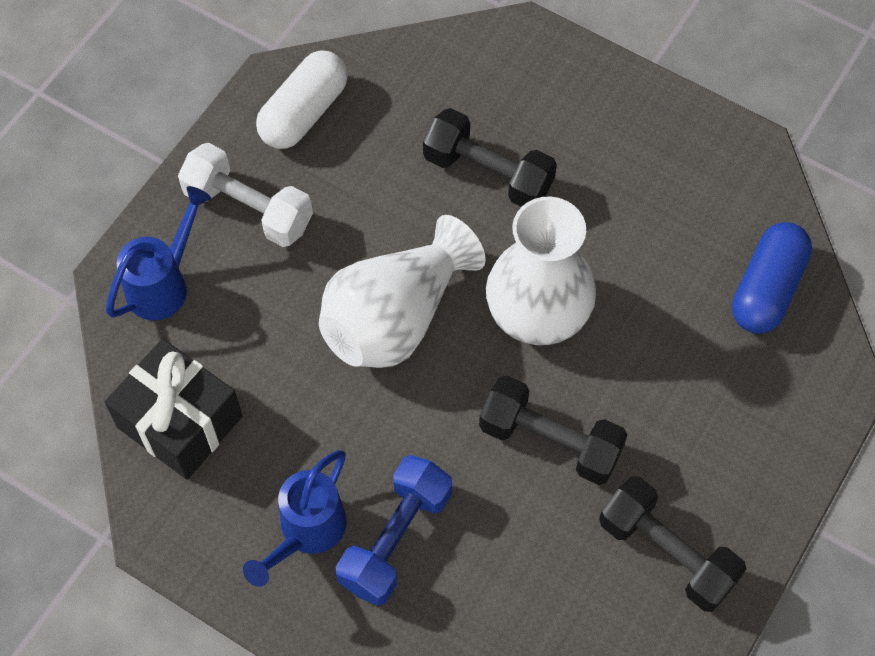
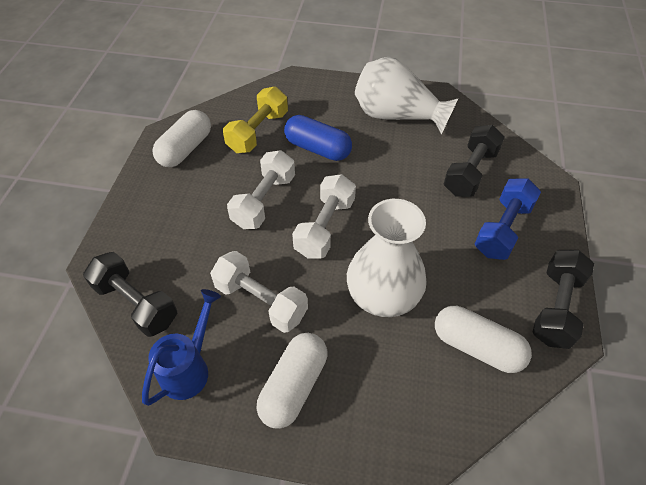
black gift: 1 -> 0
blue watering can: 2 -> 1
white capsule: 1 -> 3
white dumbbell: 1 -> 3
yellow dumbbell: 0 -> 1

